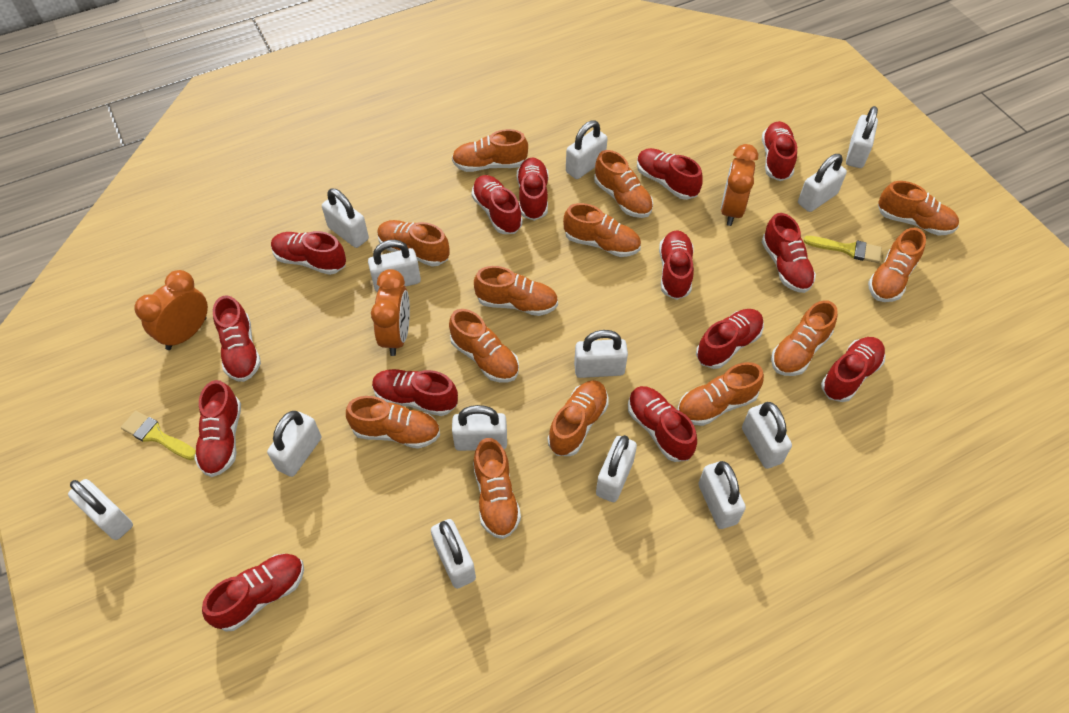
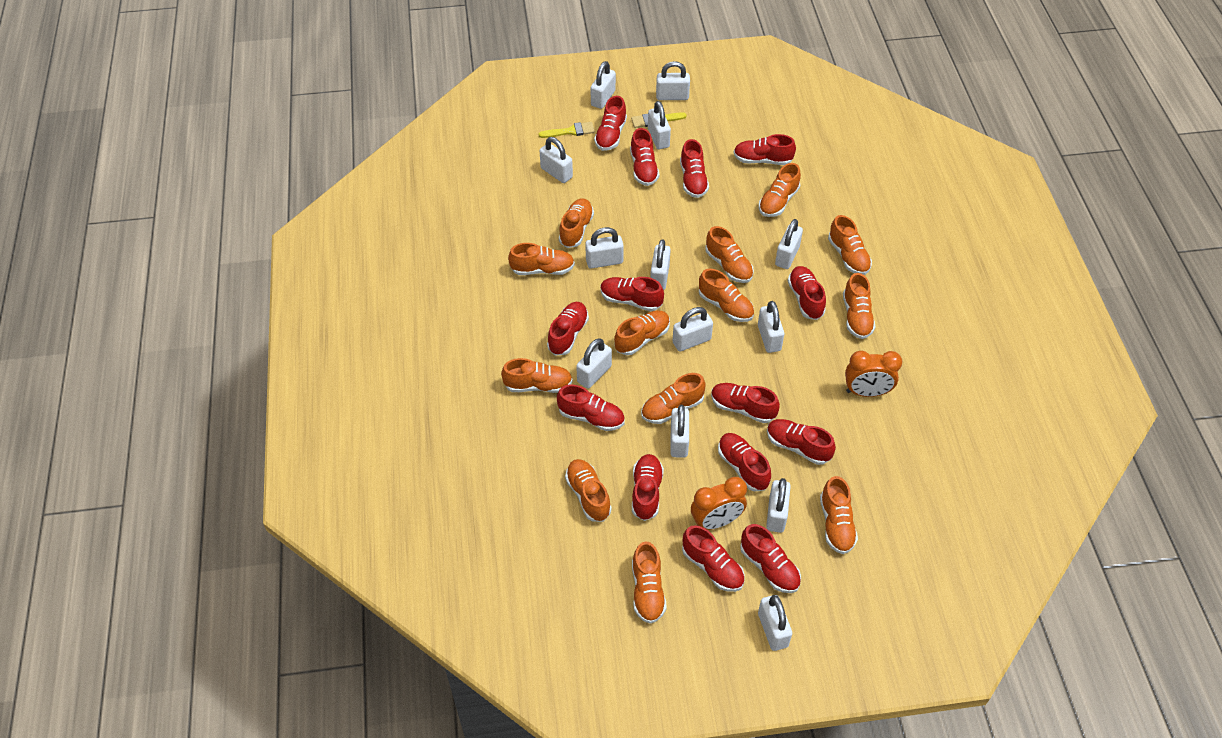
orange clock: 3 -> 2

